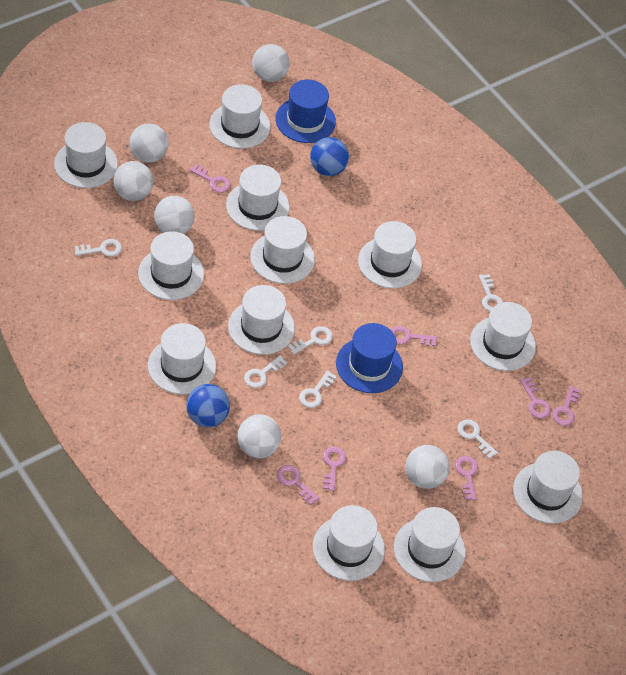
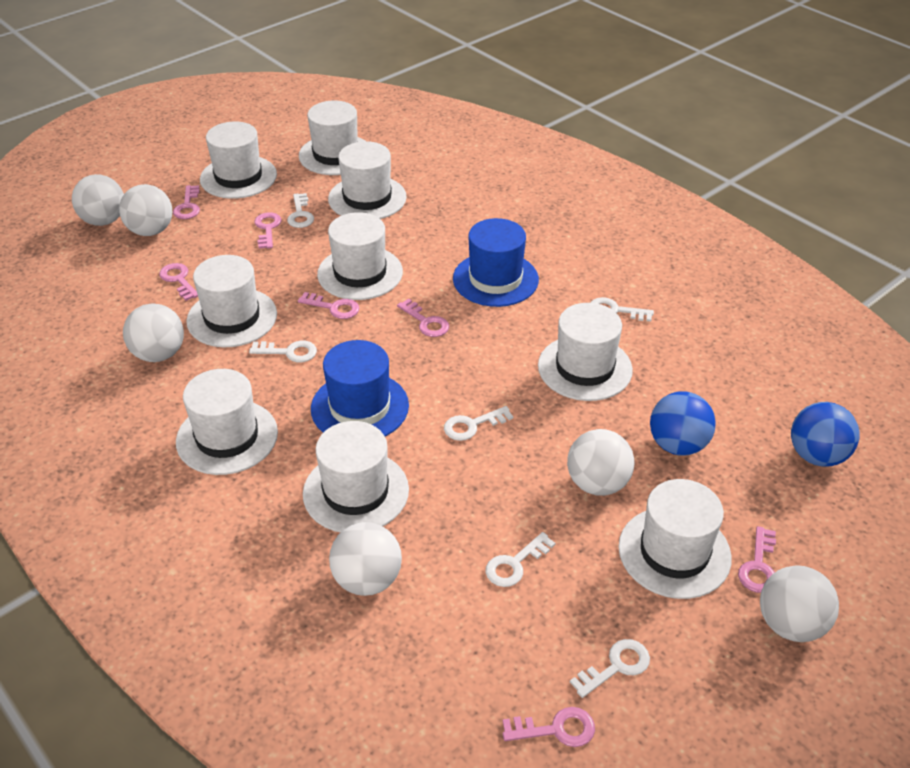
white hat: 12 -> 9

